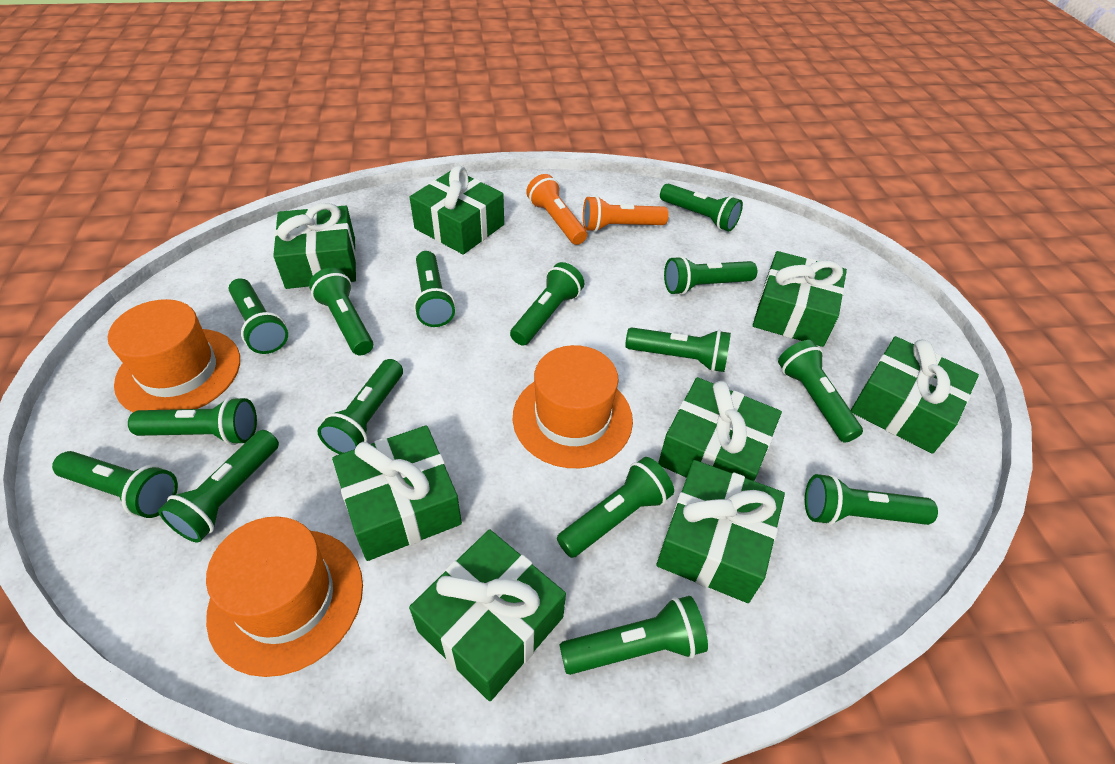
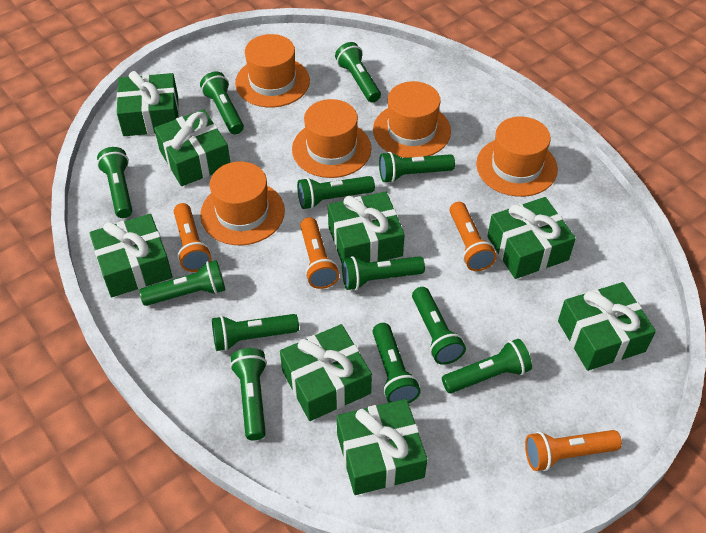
green flashlight: 15 -> 12
orange flashlight: 2 -> 4
orange hat: 3 -> 5

